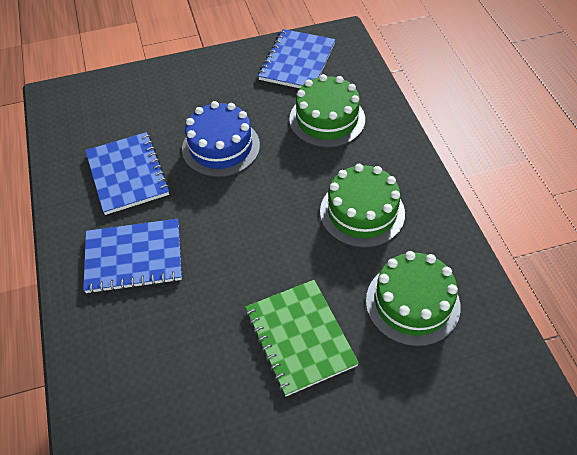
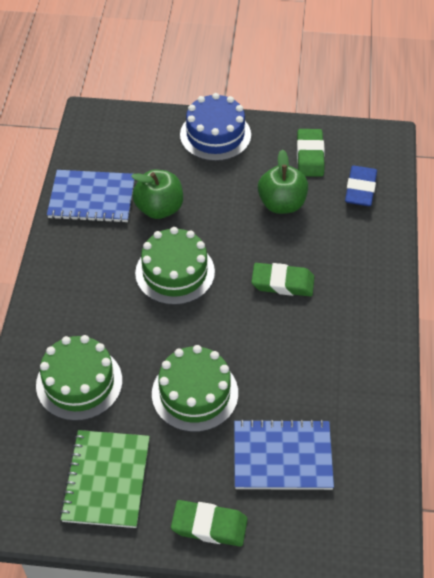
blue eraser: 0 -> 1
blue notebook: 3 -> 2
green apple: 0 -> 2
green eraser: 0 -> 3

